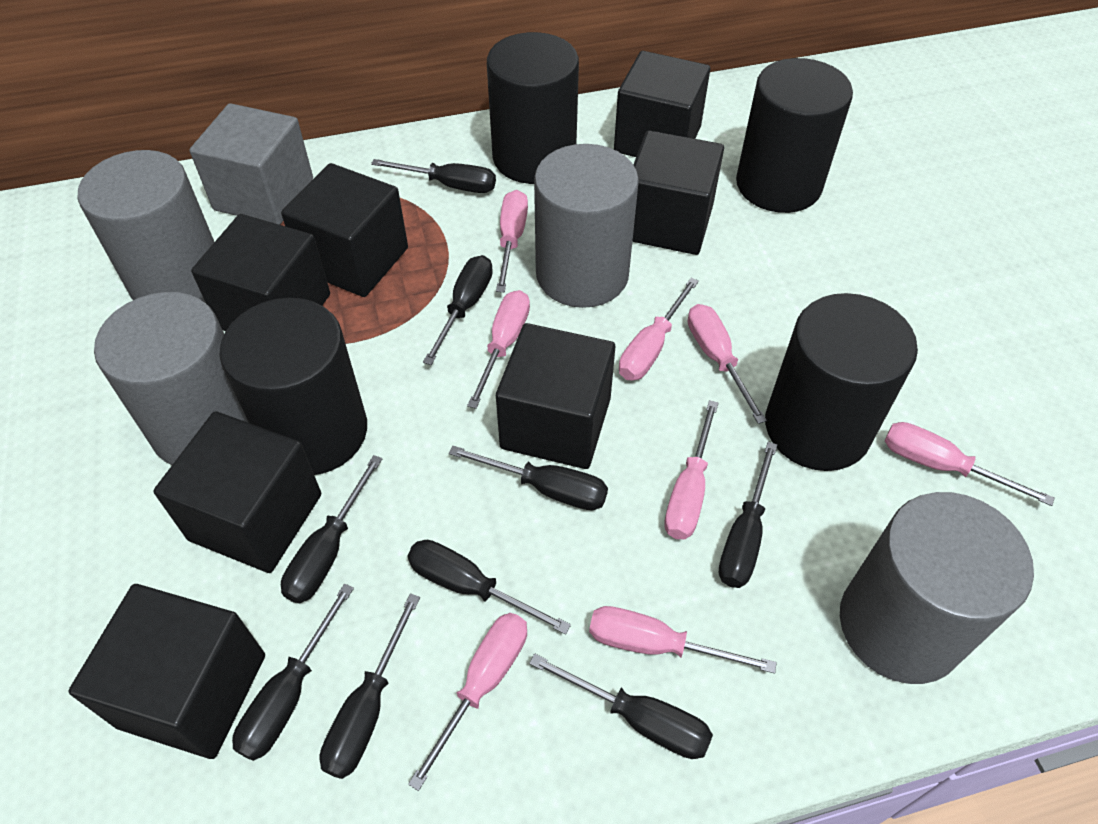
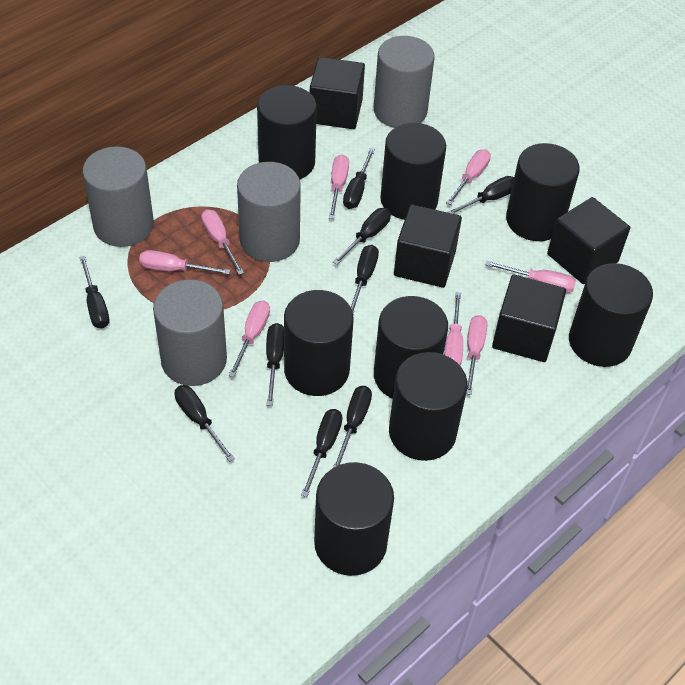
black cube: 7 -> 4
black cylinder: 4 -> 8
grey cube: 1 -> 0

